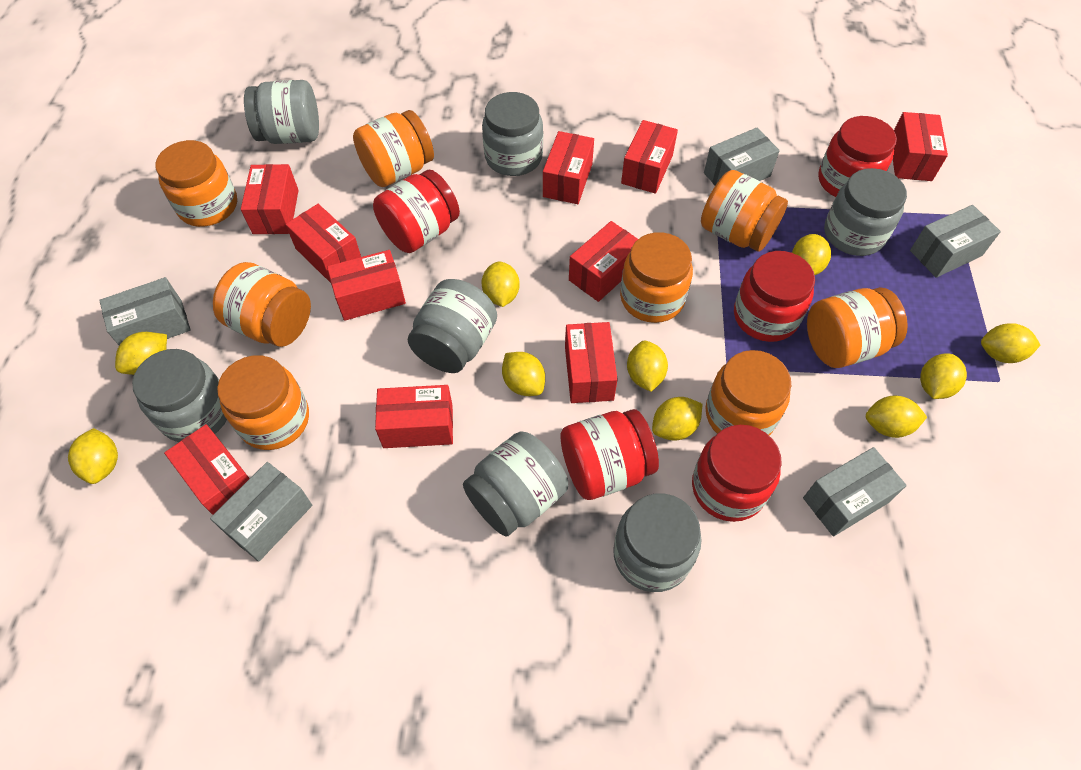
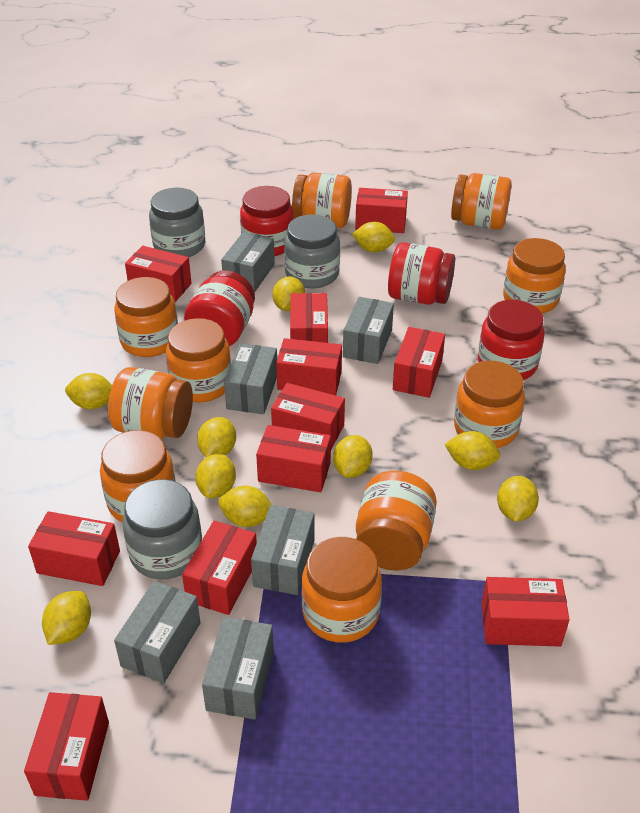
grey box: 5 -> 6
grey jar: 7 -> 3
orange jar: 8 -> 10
red box: 10 -> 11
red jar: 5 -> 4

